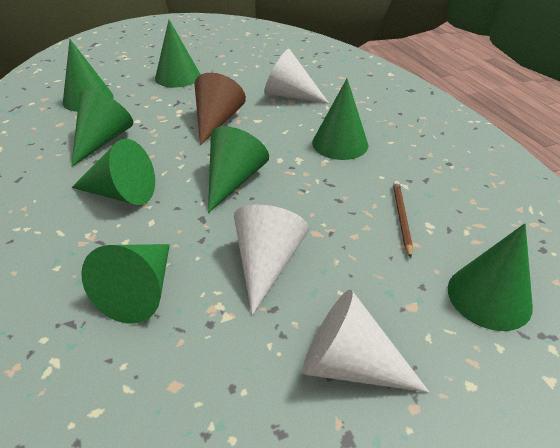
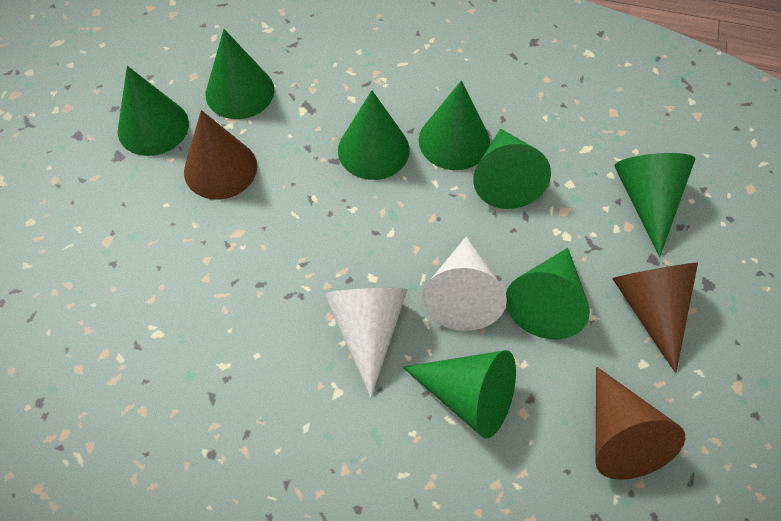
brown cone: 1 -> 3
brown pencil: 1 -> 0
white cone: 3 -> 2

